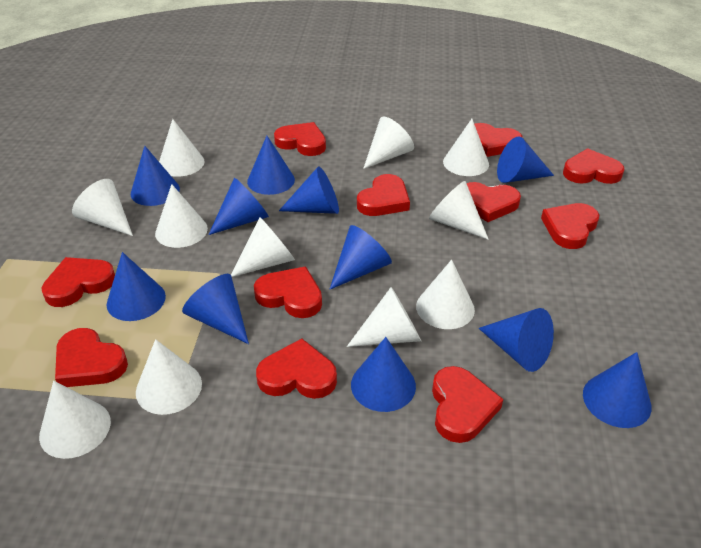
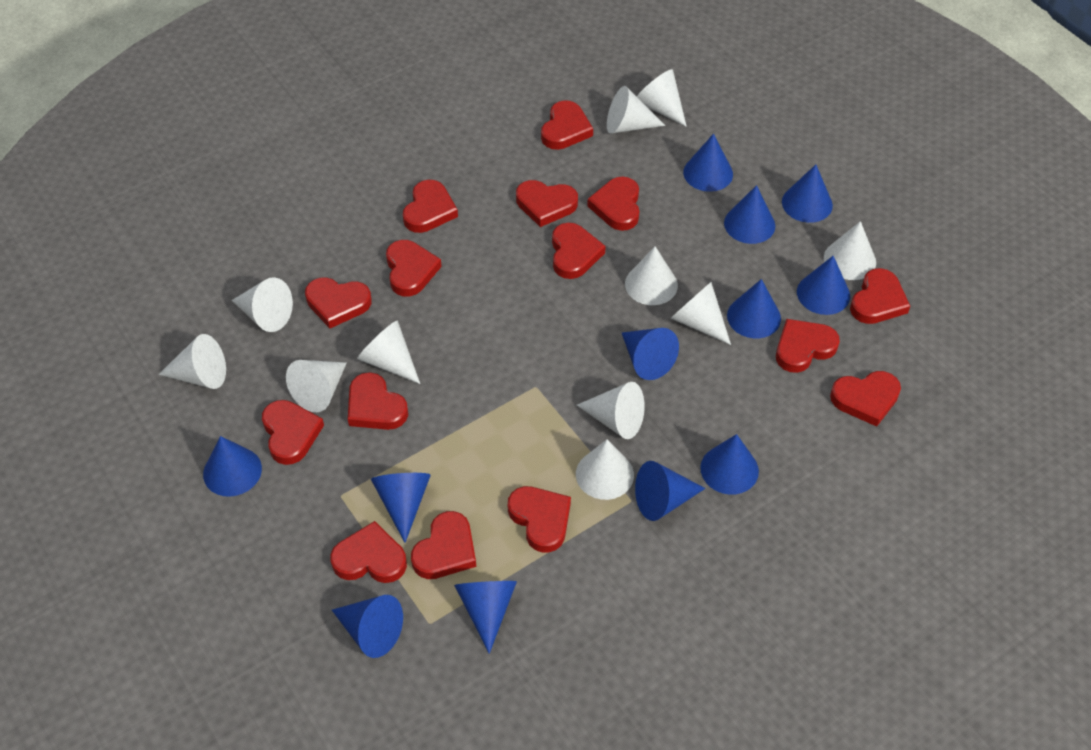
blue cone: 11 -> 12
red heart: 11 -> 15

